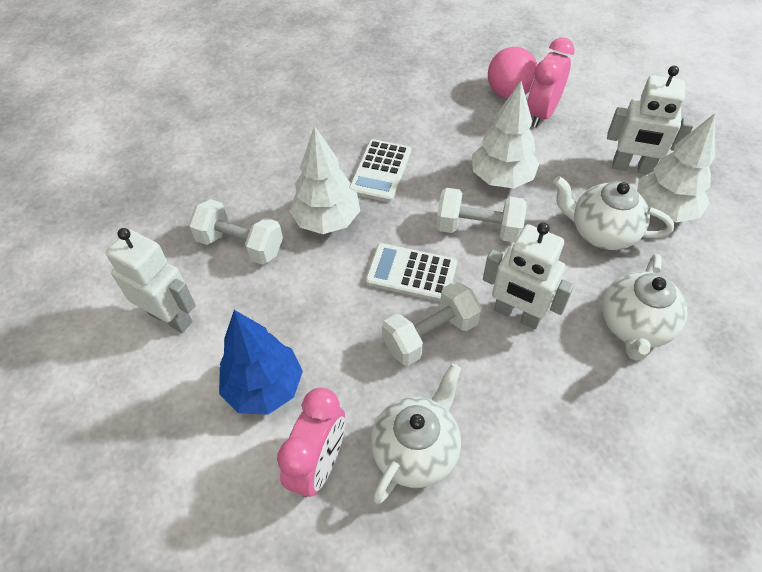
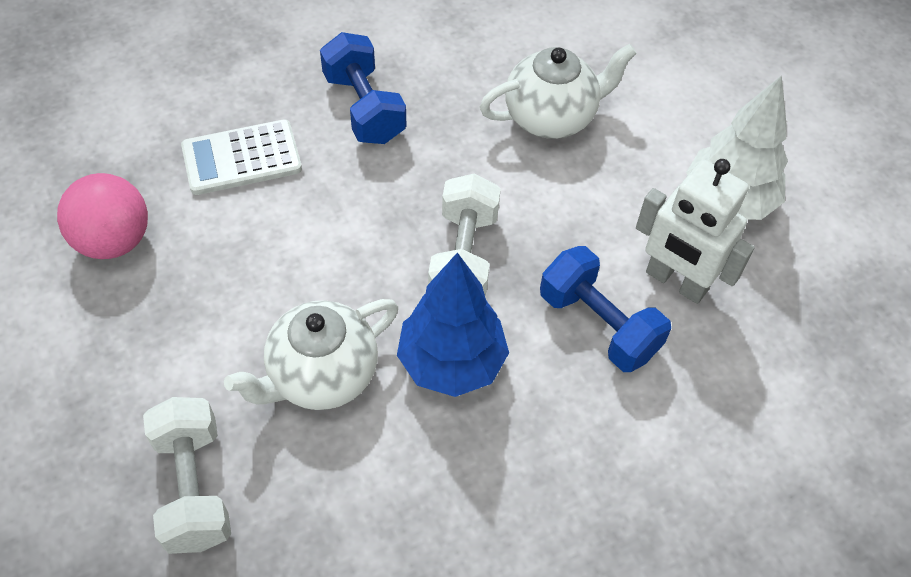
blue dumbbell: 0 -> 2
pink clock: 2 -> 0
white calculator: 2 -> 1
white dumbbell: 3 -> 2
white robot: 3 -> 1
white teapot: 3 -> 2
white tree: 3 -> 1

